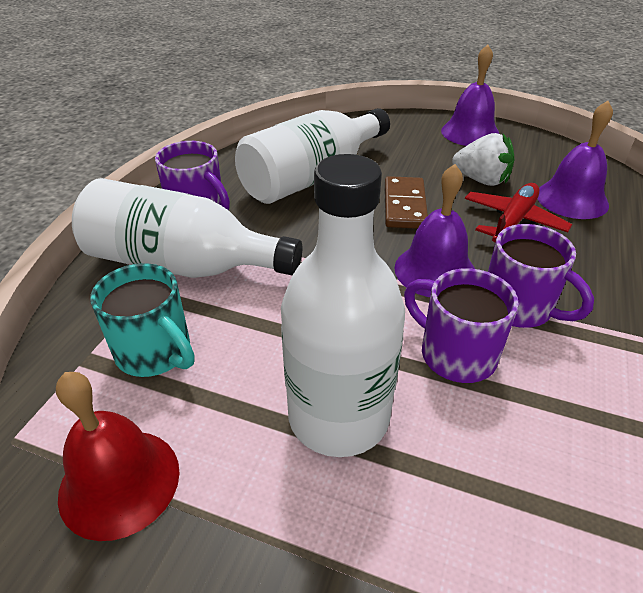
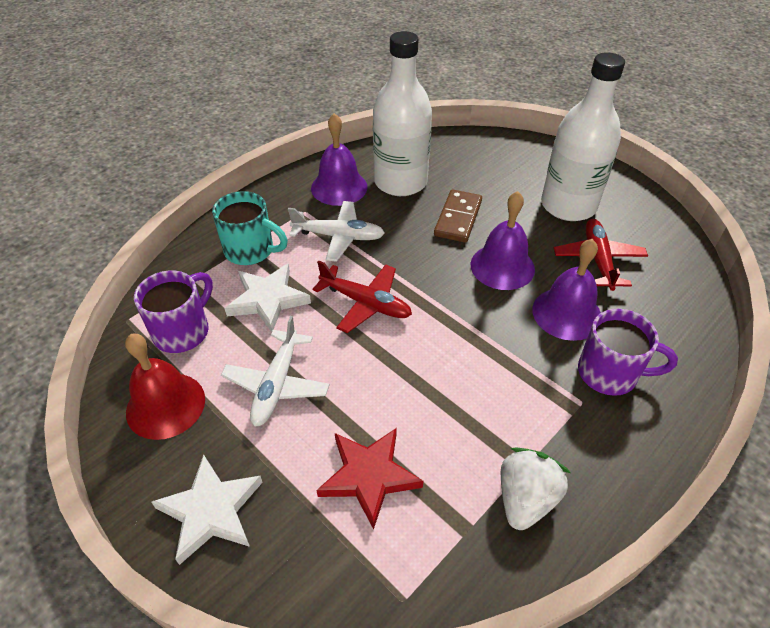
purple mug: 3 -> 2
red plane: 1 -> 2
red star: 0 -> 1
white bottle: 3 -> 2
white plane: 0 -> 2
white star: 0 -> 2

